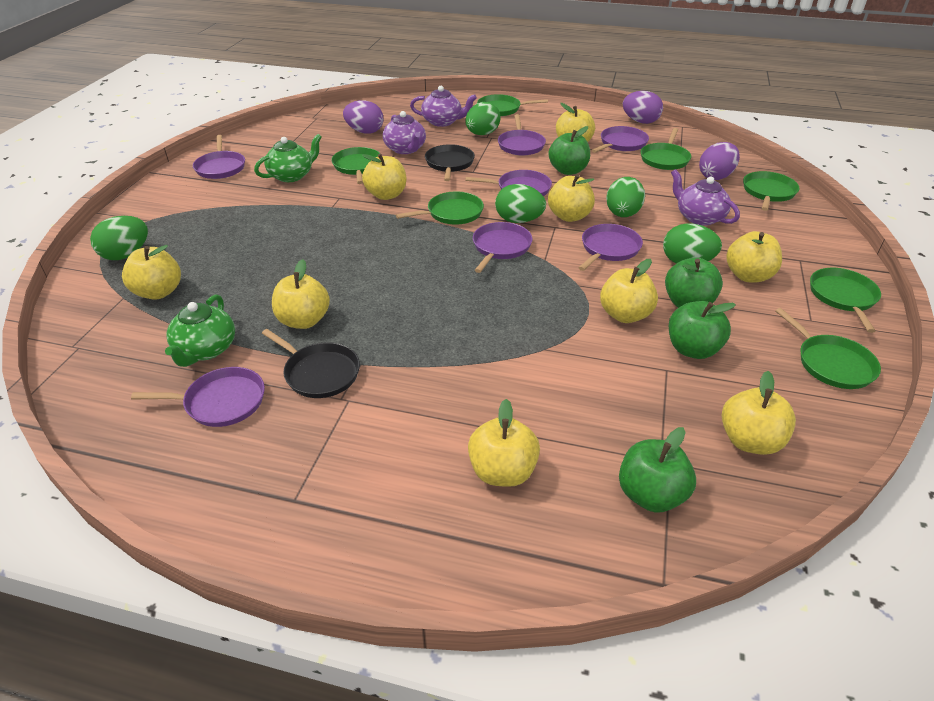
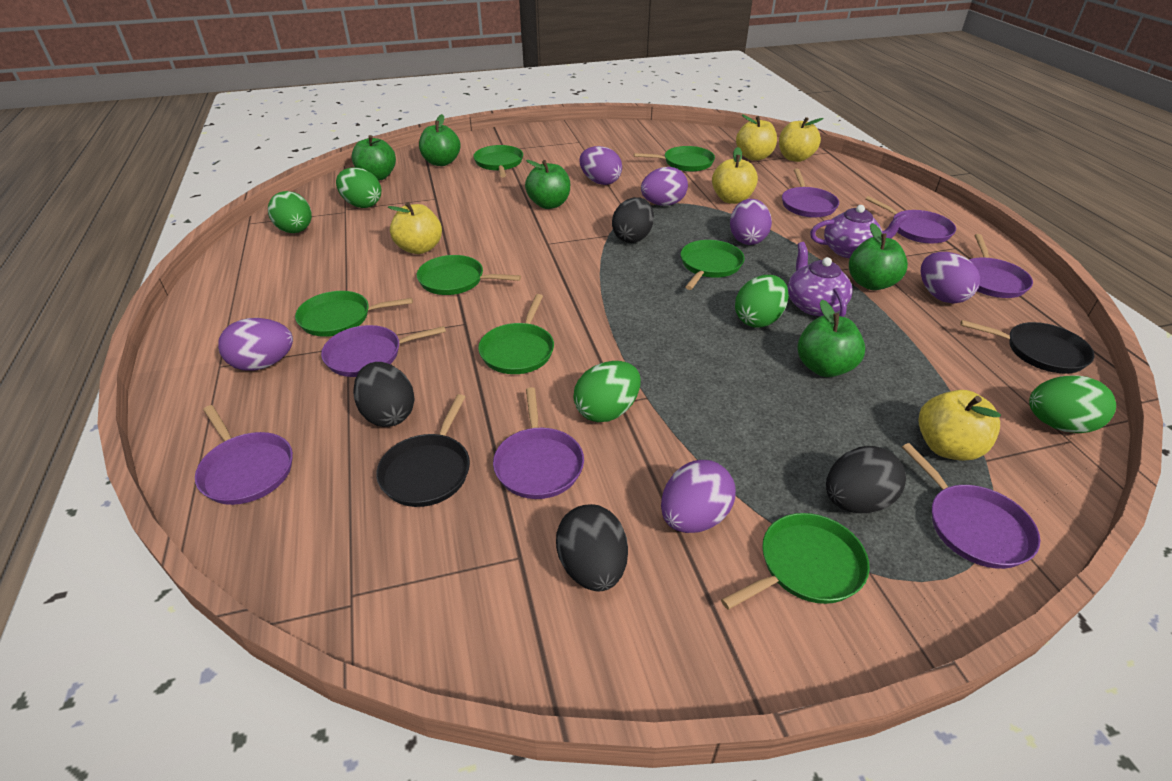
black egg: 0 -> 4
green apple: 4 -> 5
green teapot: 2 -> 0
purple egg: 3 -> 6
purple teapot: 3 -> 2
yellow apple: 9 -> 5

